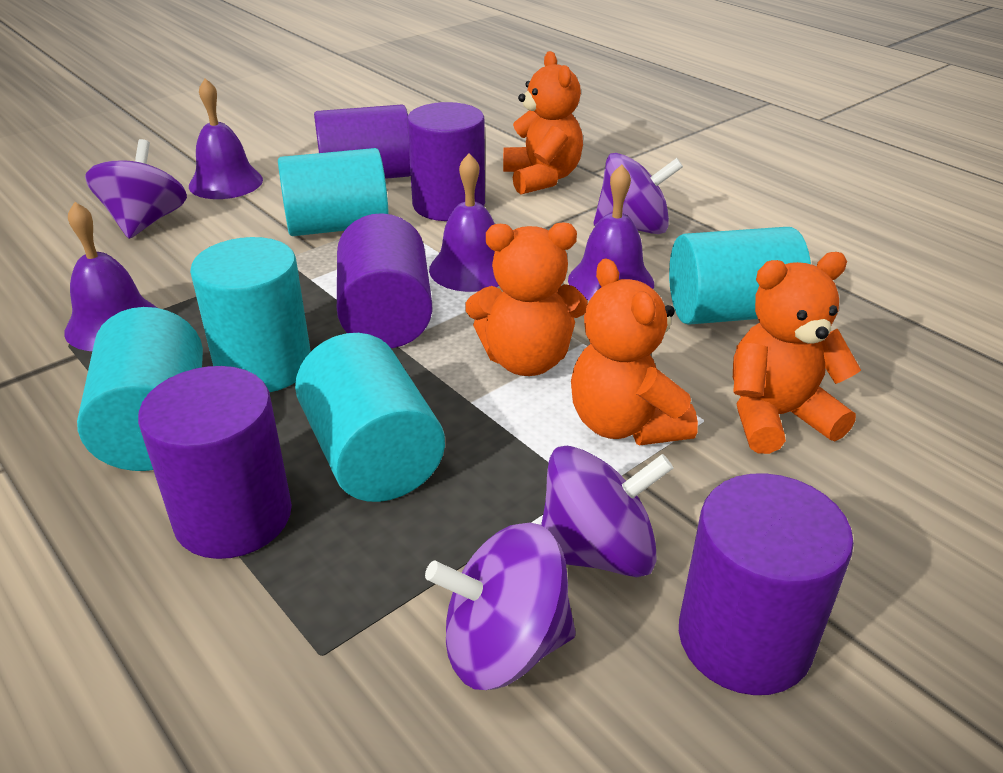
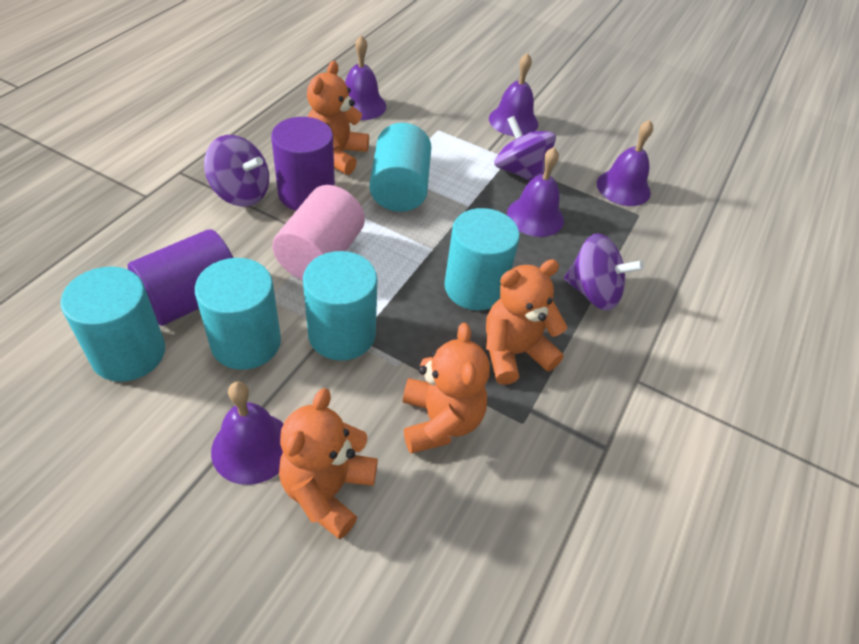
pink cylinder: 0 -> 1
purple bell: 4 -> 5
purple cylinder: 5 -> 2
purple spinning top: 4 -> 3

